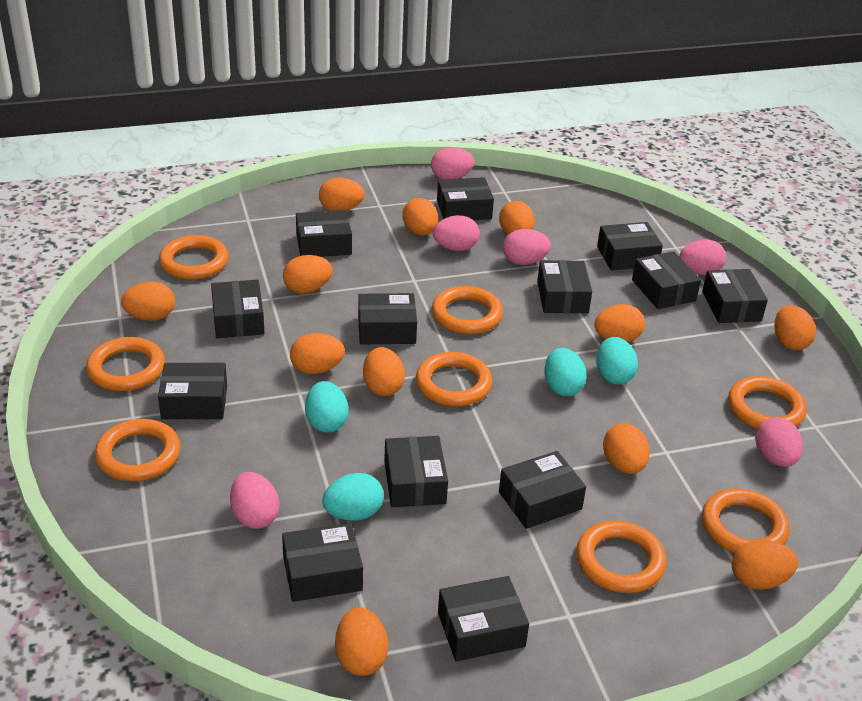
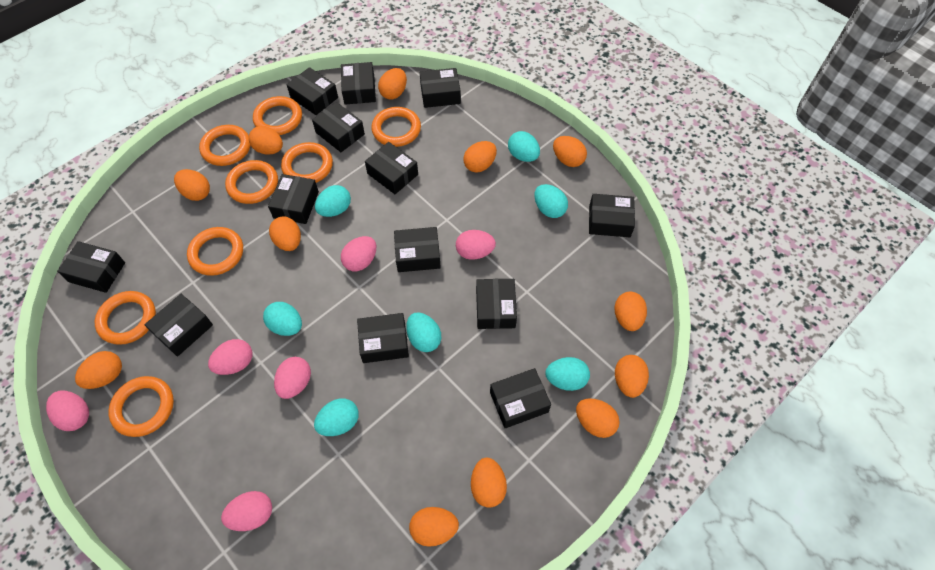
turquoise egg: 4 -> 7

